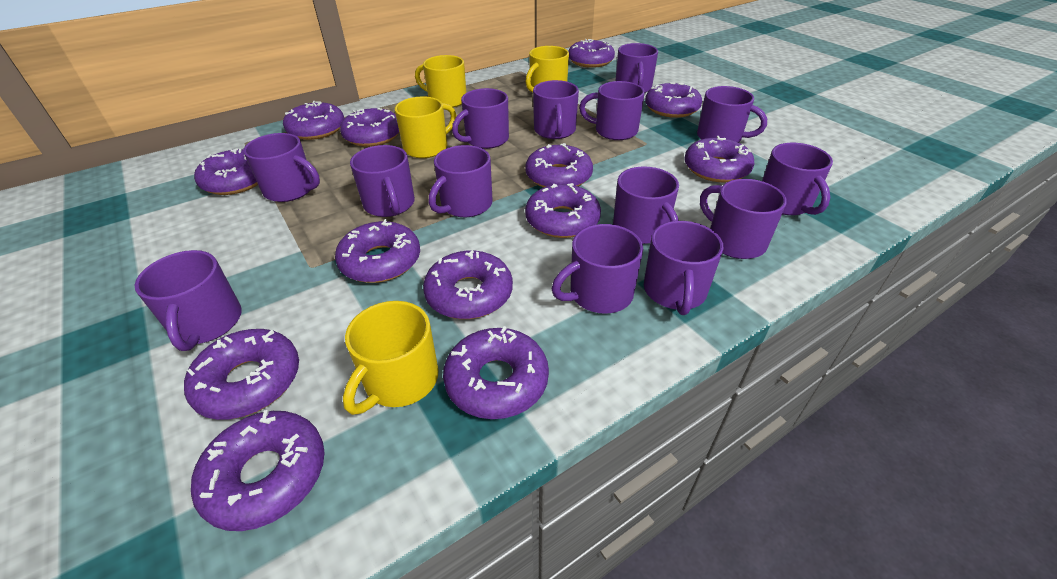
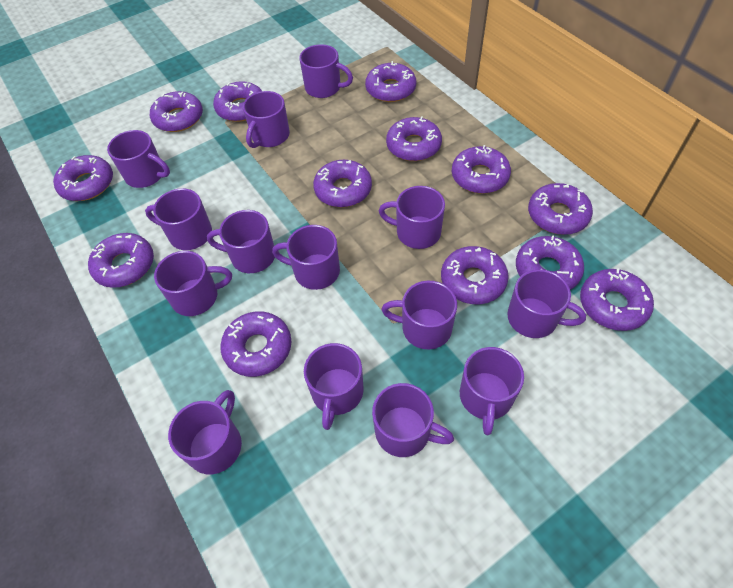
yellow mug: 4 -> 0

